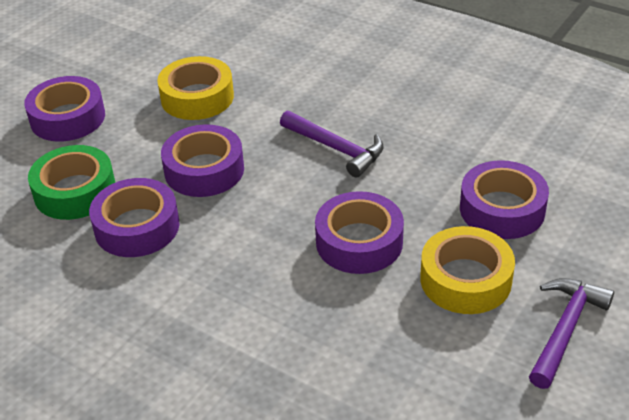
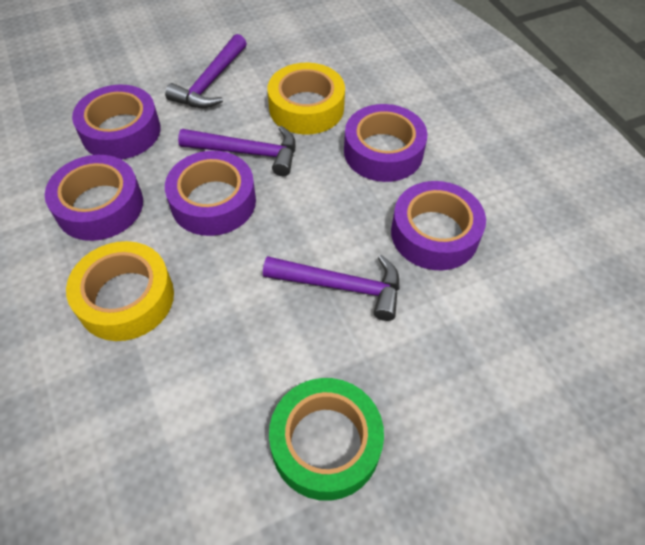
purple hammer: 2 -> 3

